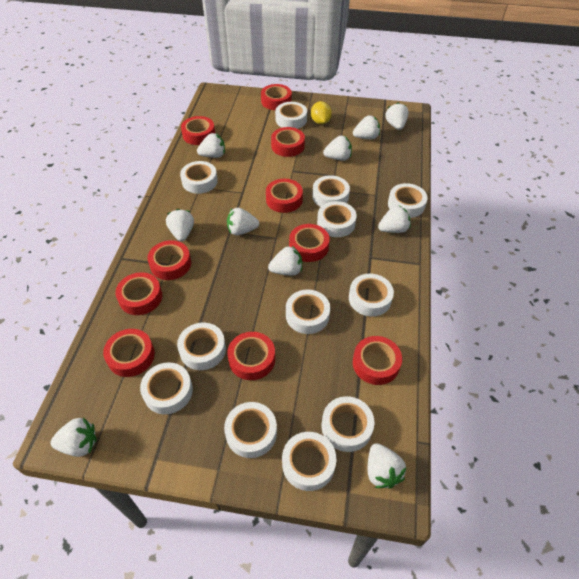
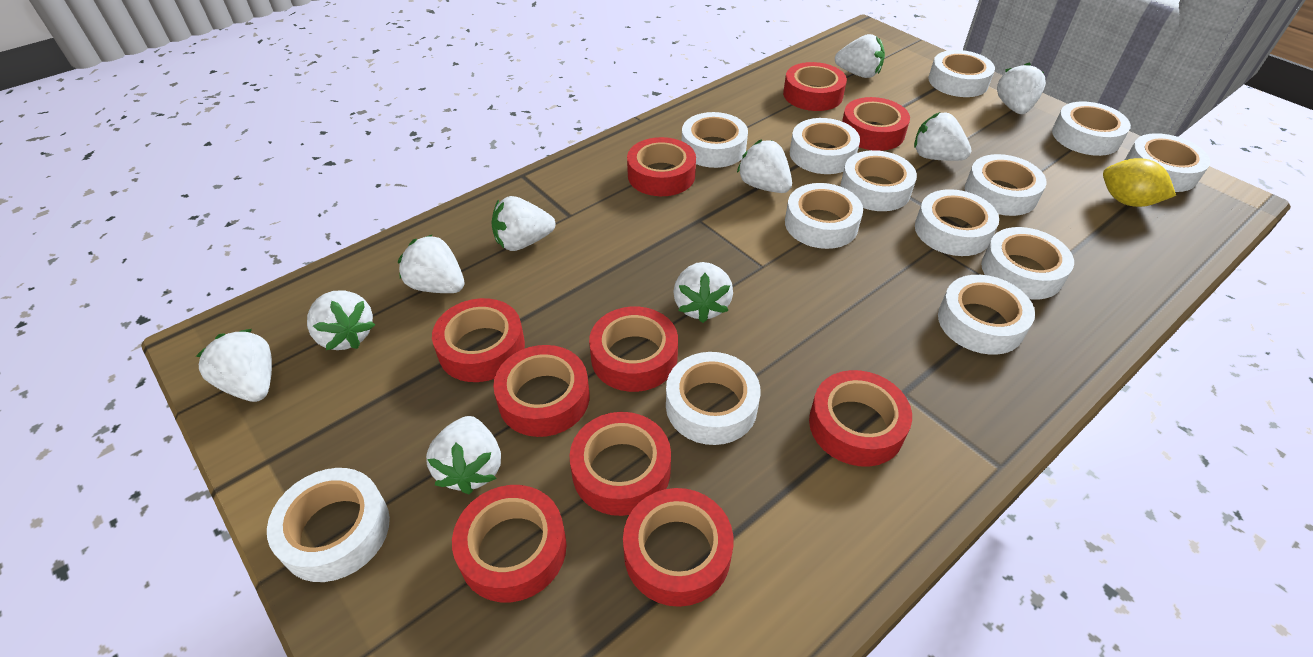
white tape: 12 -> 13

